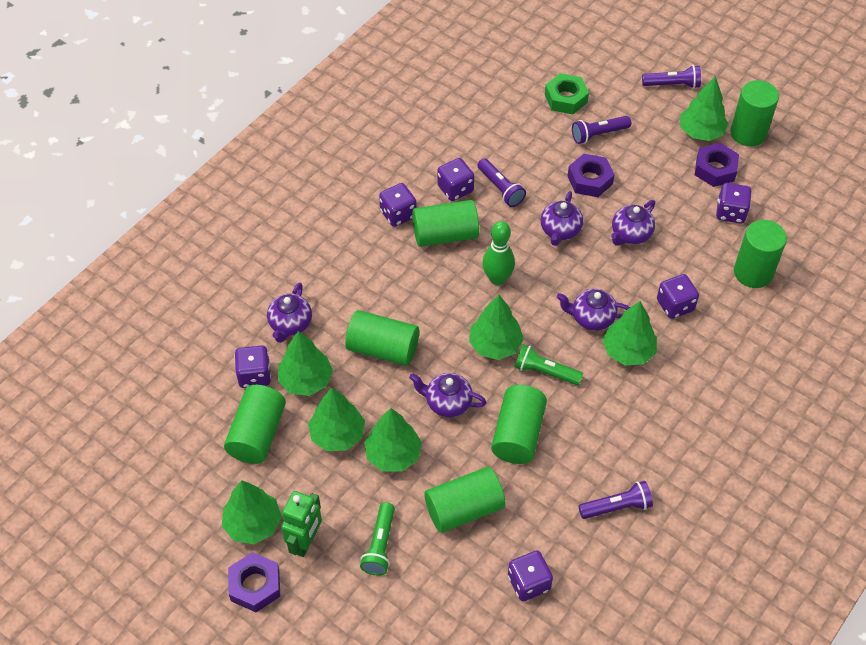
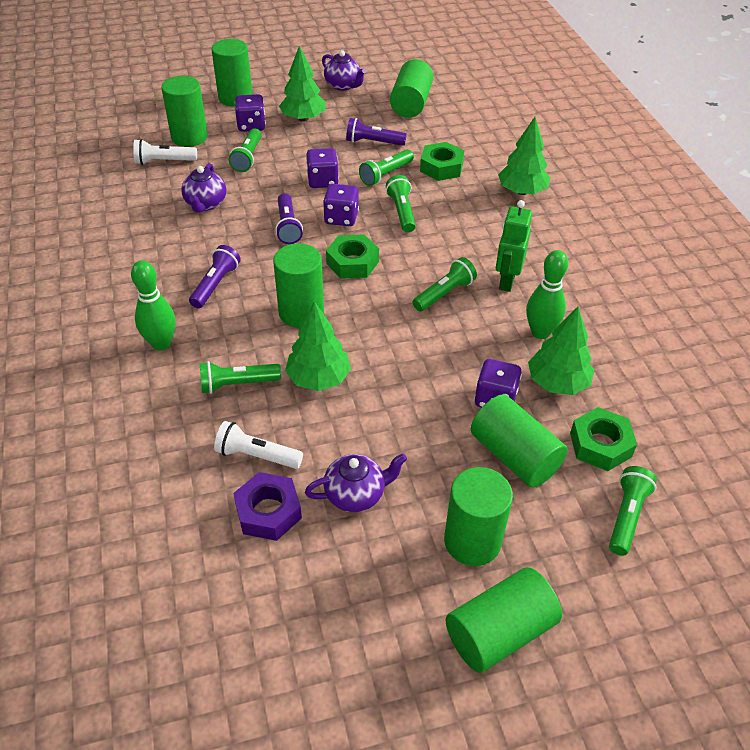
green bowling pin: 1 -> 2
green flashlight: 2 -> 6
green nut: 1 -> 3
green tree: 7 -> 4
purple dice: 6 -> 4
purple flashlight: 4 -> 3
purple nut: 3 -> 1
purple teapot: 5 -> 3
white flashlight: 0 -> 2

